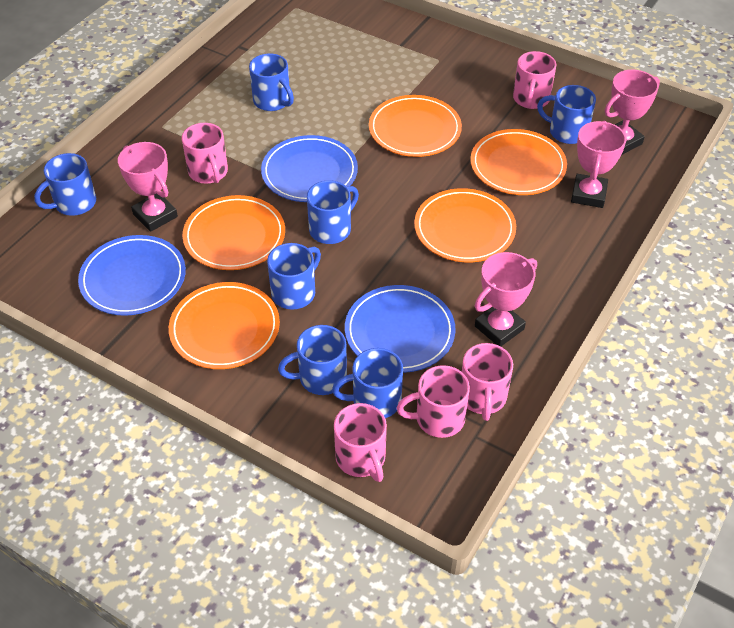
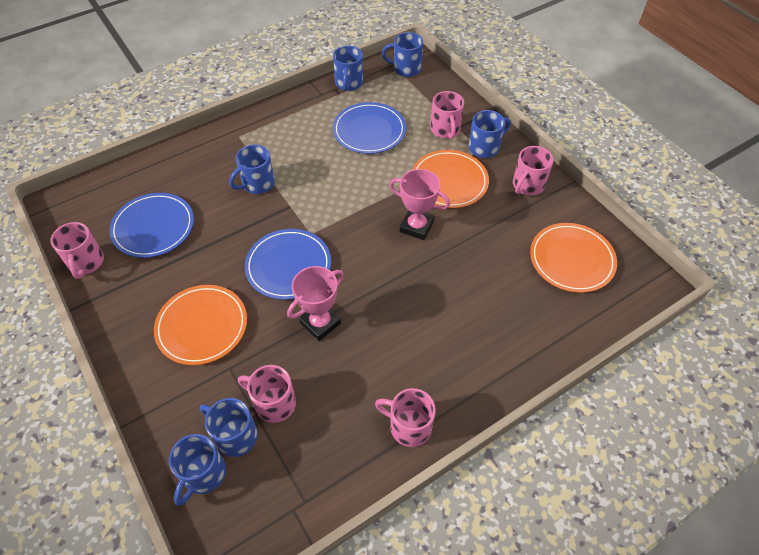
blue mug: 7 -> 6
orange plate: 5 -> 3
pink trophy: 4 -> 2

